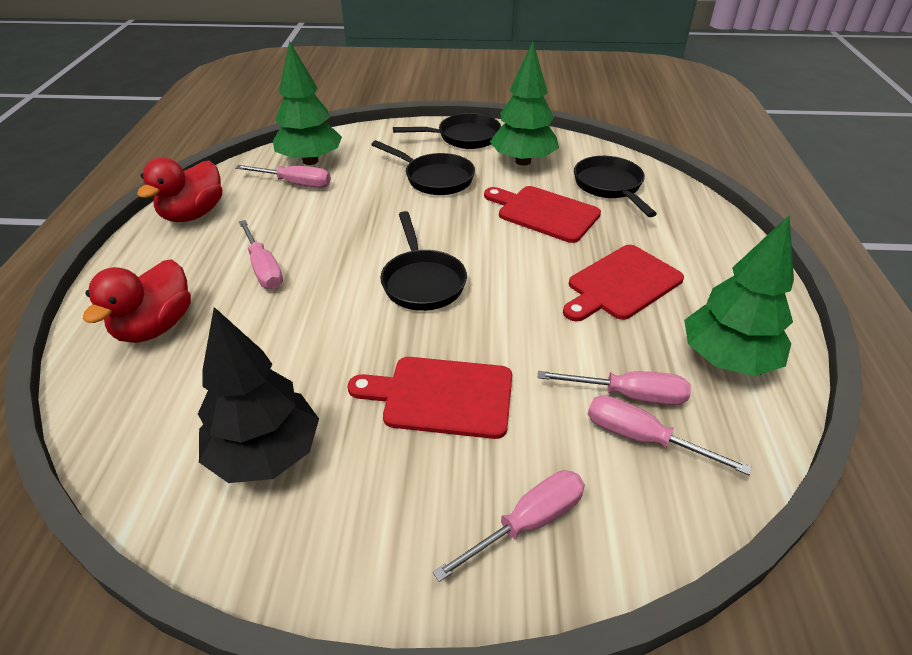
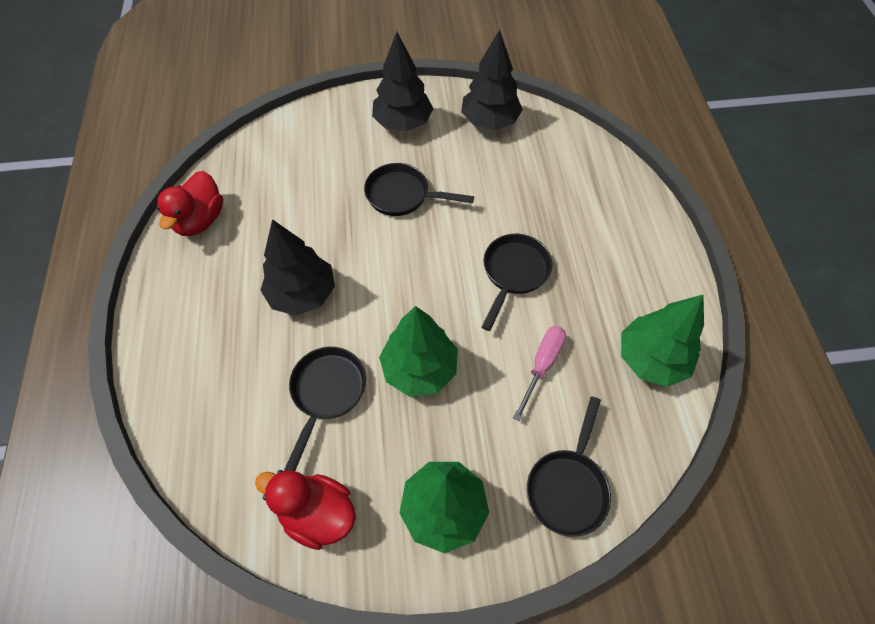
black tree: 1 -> 3
pink screwdriver: 5 -> 1
red cutting board: 3 -> 0

